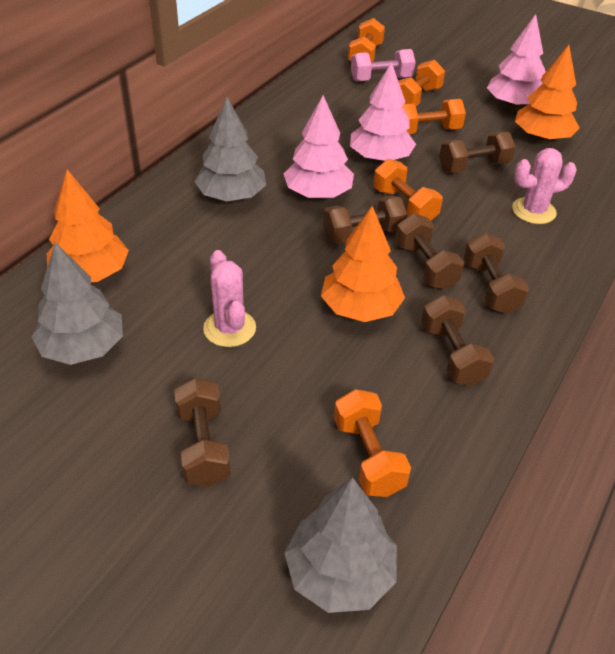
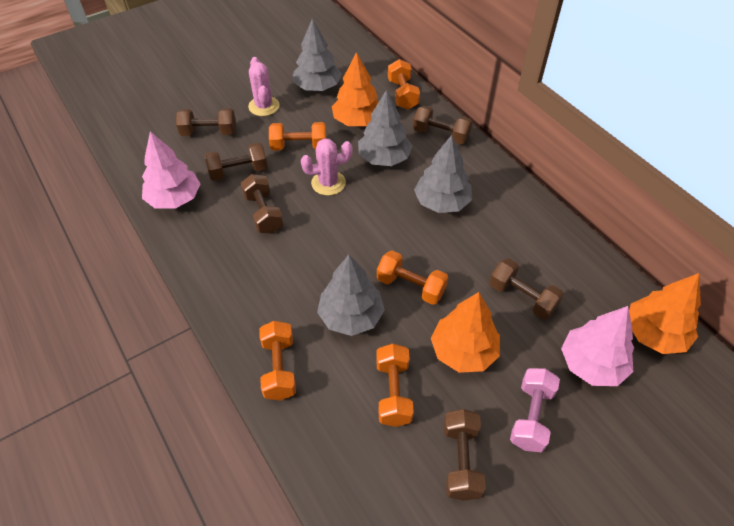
grey tree: 3 -> 4
pink tree: 3 -> 2

